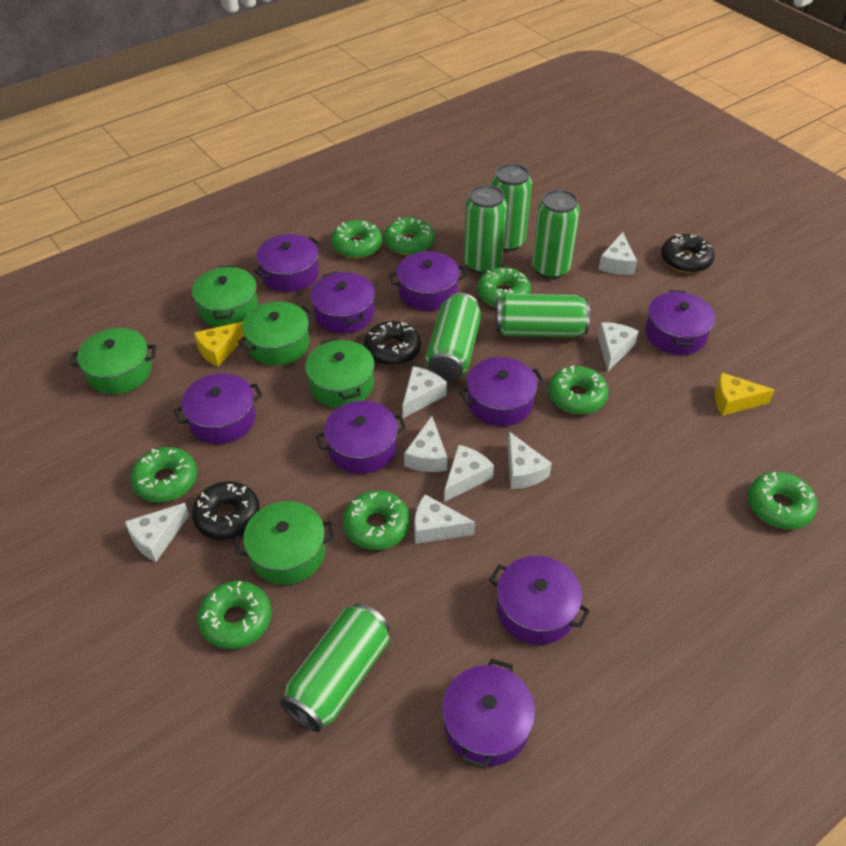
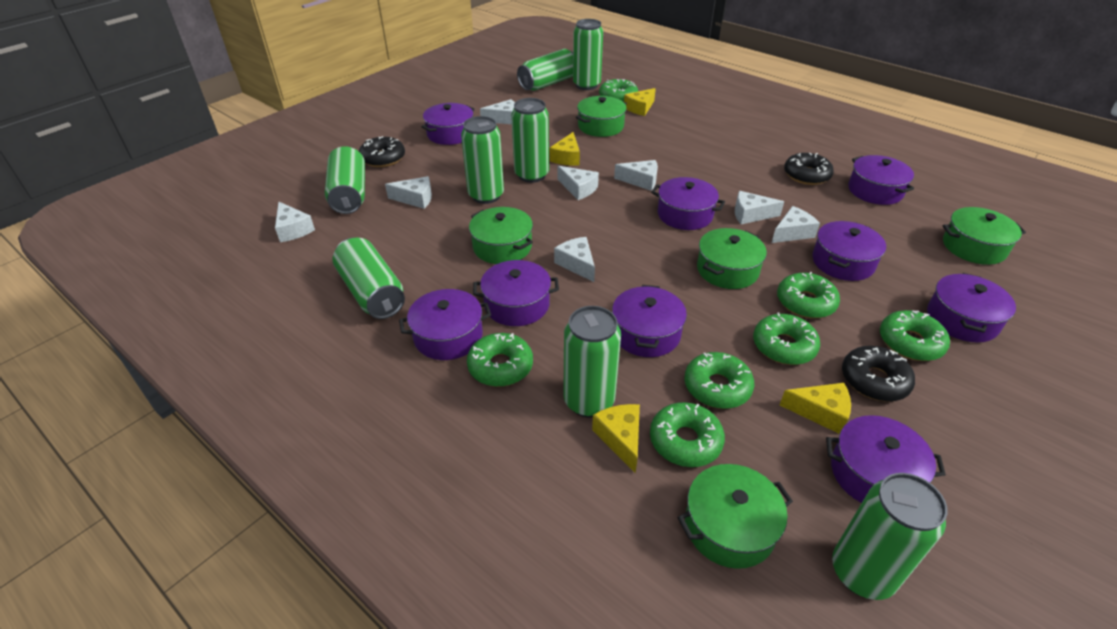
green can: 6 -> 8
green donut: 8 -> 7
yellow cheese: 2 -> 4

